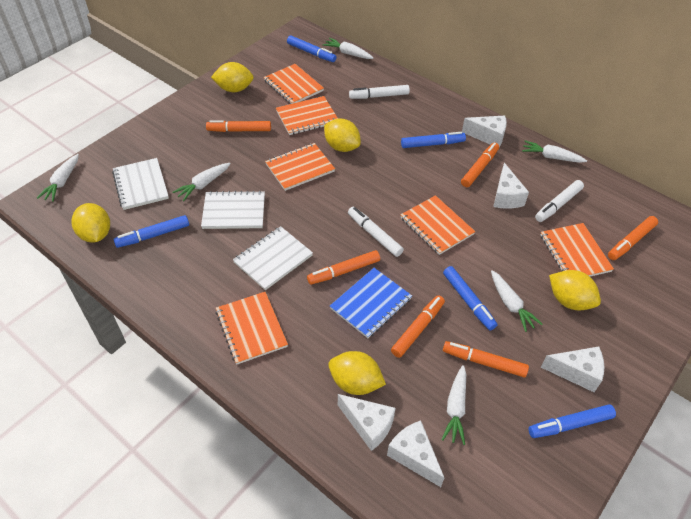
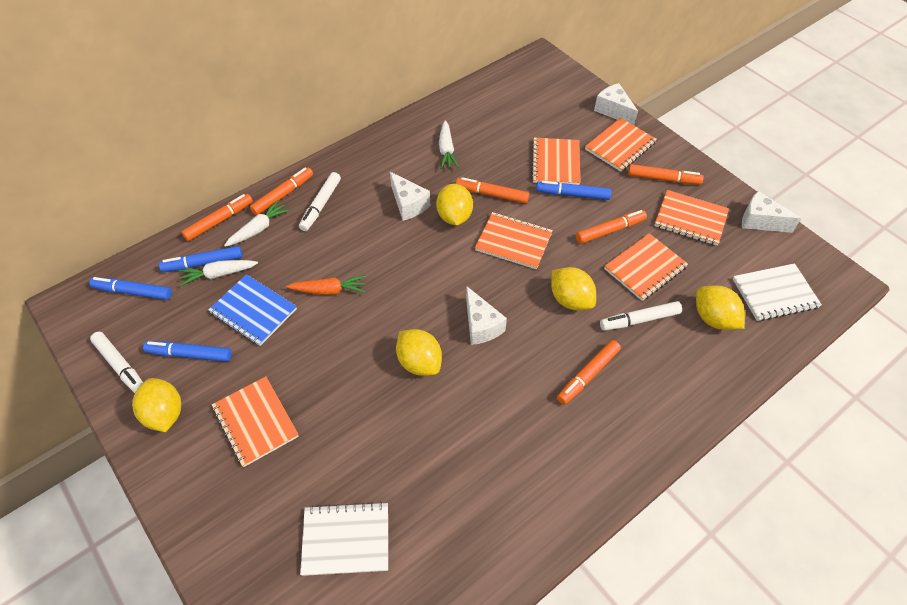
blue marker: 5 -> 4
orange carrot: 0 -> 1
white carrot: 6 -> 3
white cheese: 5 -> 4
white notebook: 3 -> 2

